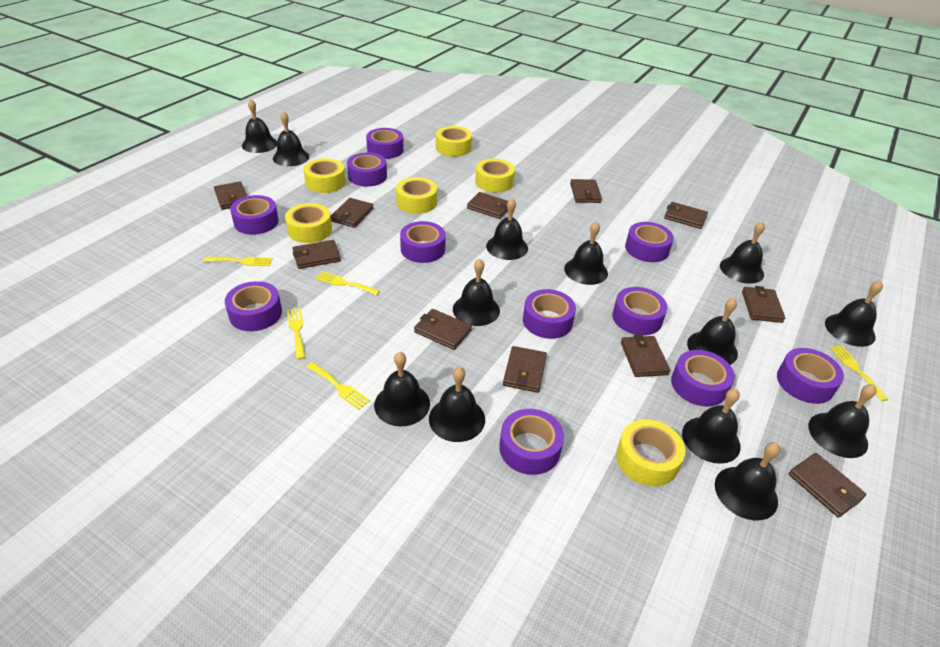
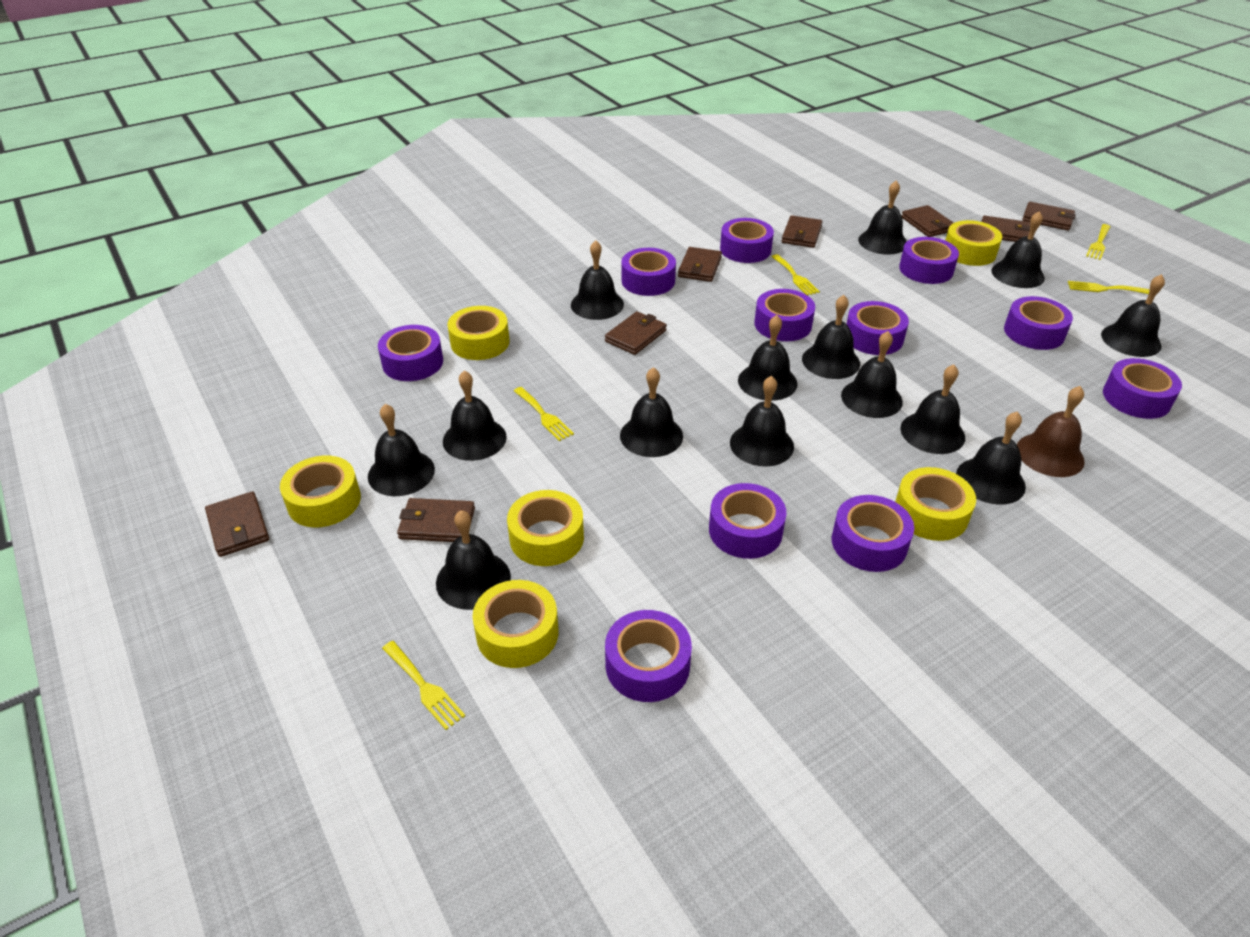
black bell: 13 -> 14
brown bell: 0 -> 1
brown wallet: 11 -> 8

